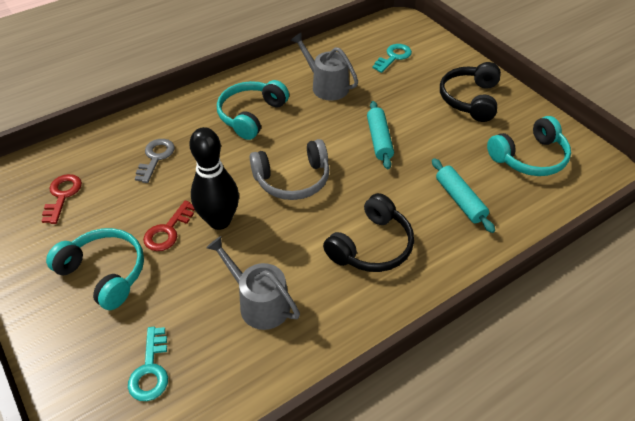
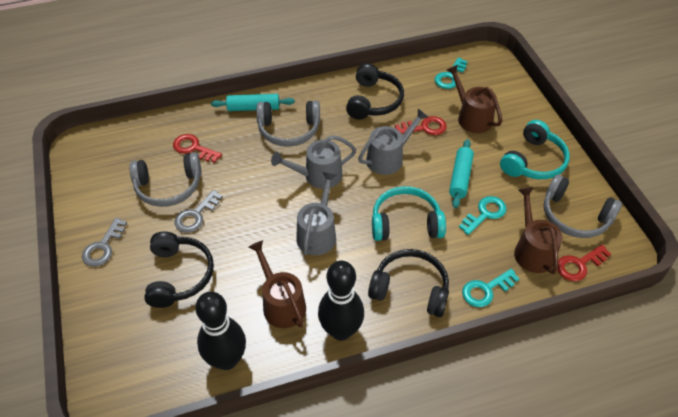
black bowling pin: 1 -> 2
black headphones: 2 -> 3
brown watering can: 0 -> 3
grey headphones: 1 -> 3
grey key: 1 -> 2
grey watering can: 2 -> 3
red key: 2 -> 3
turquoise headphones: 3 -> 2
turquoise key: 2 -> 3

